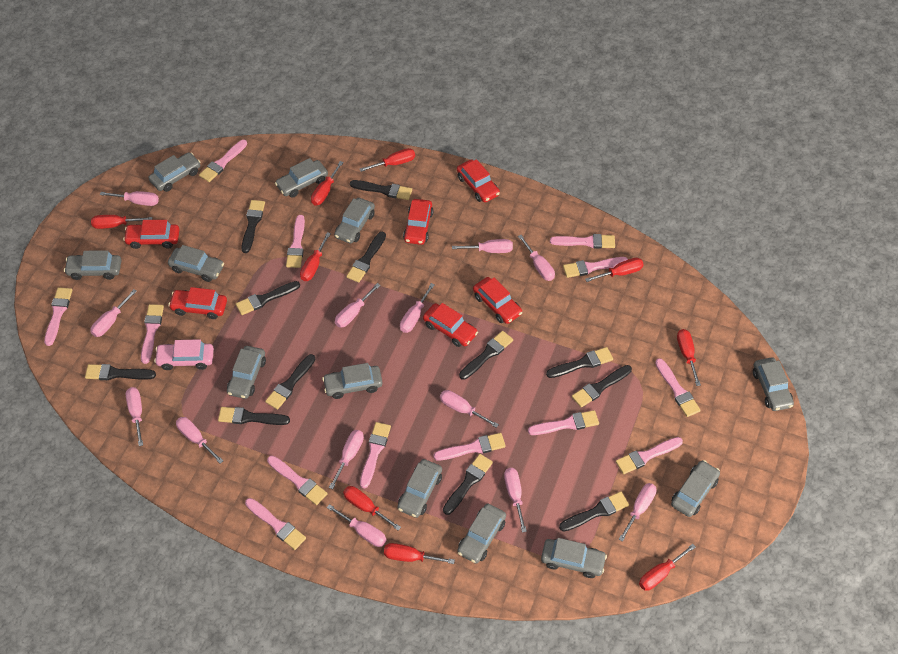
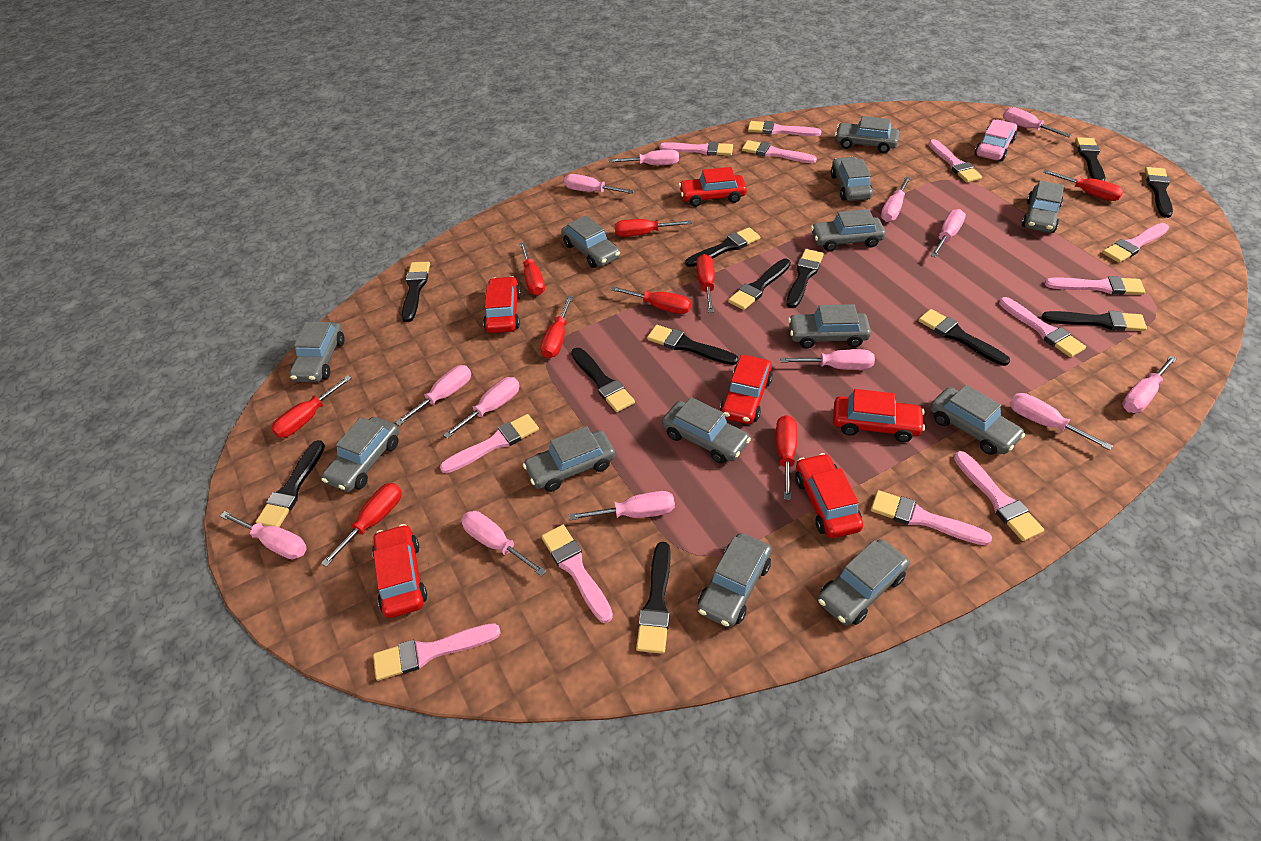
grey car: 12 -> 13
pink brush: 13 -> 12

